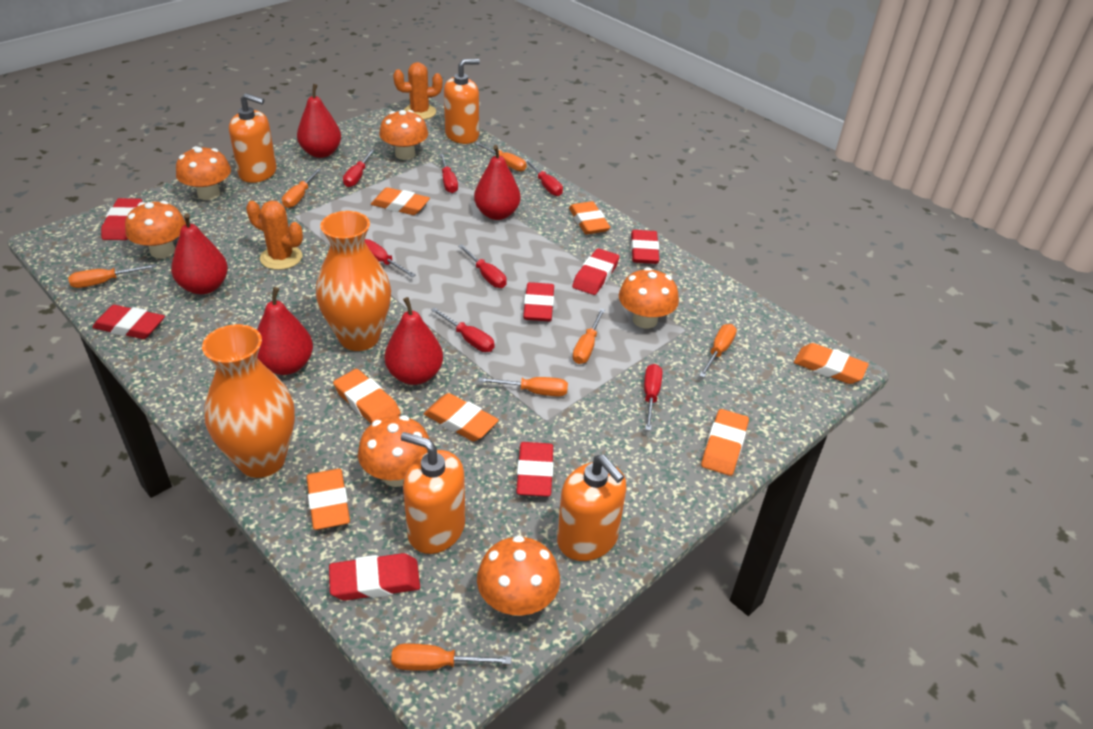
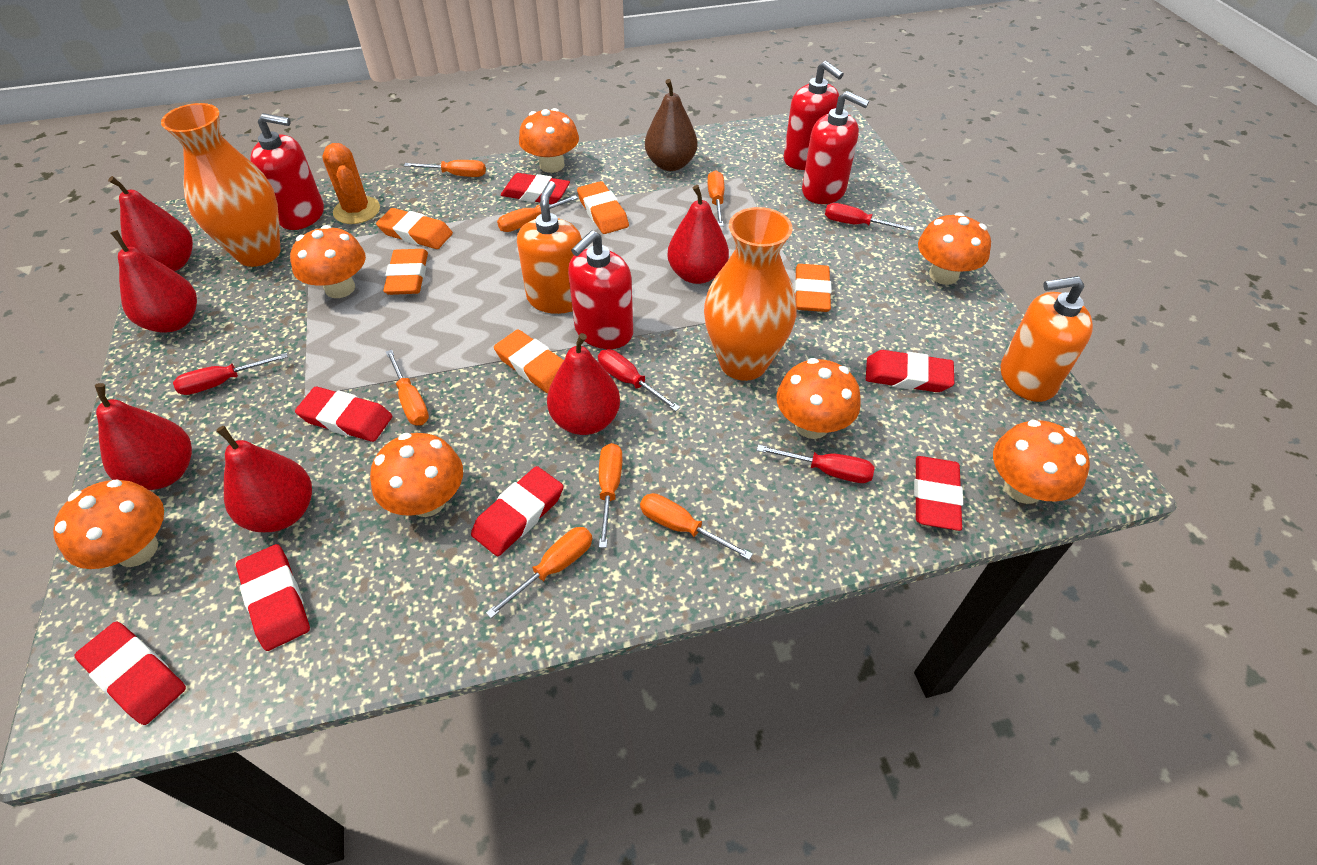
brown pear: 0 -> 1
orange cactus: 2 -> 1
orange eraser: 7 -> 5
orange mushroom: 6 -> 7
orange soap dispenser: 4 -> 2
red pear: 5 -> 6
red screwdriver: 7 -> 4
red soap dispenser: 0 -> 4

